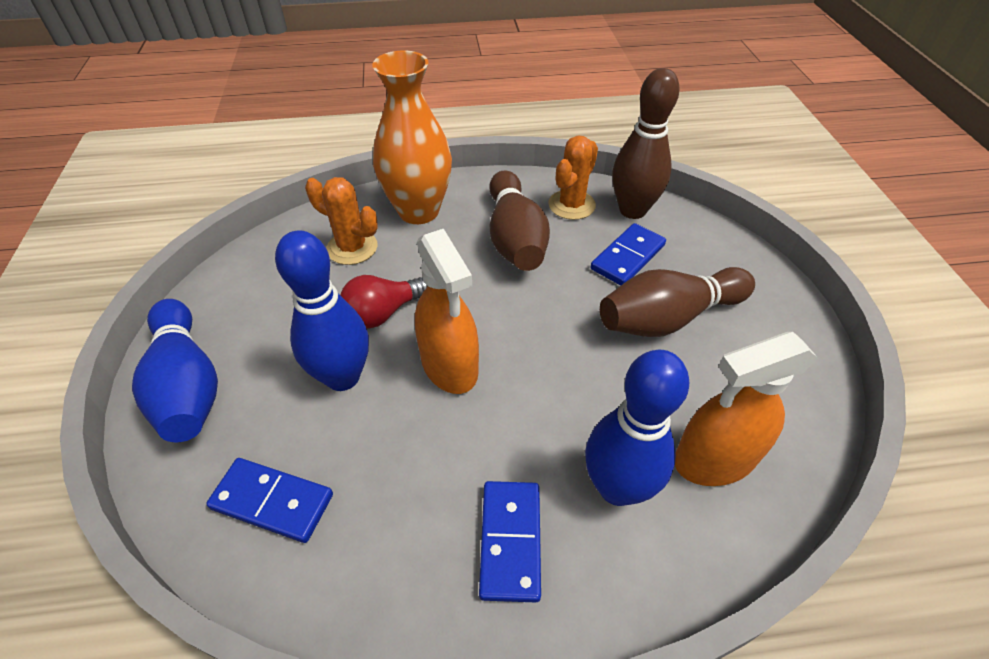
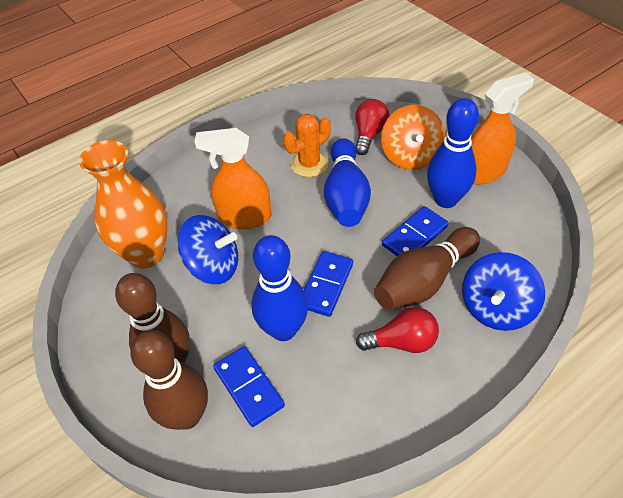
blue spinning top: 0 -> 2
orange cactus: 2 -> 1
orange spinning top: 0 -> 1
red light bulb: 1 -> 2

